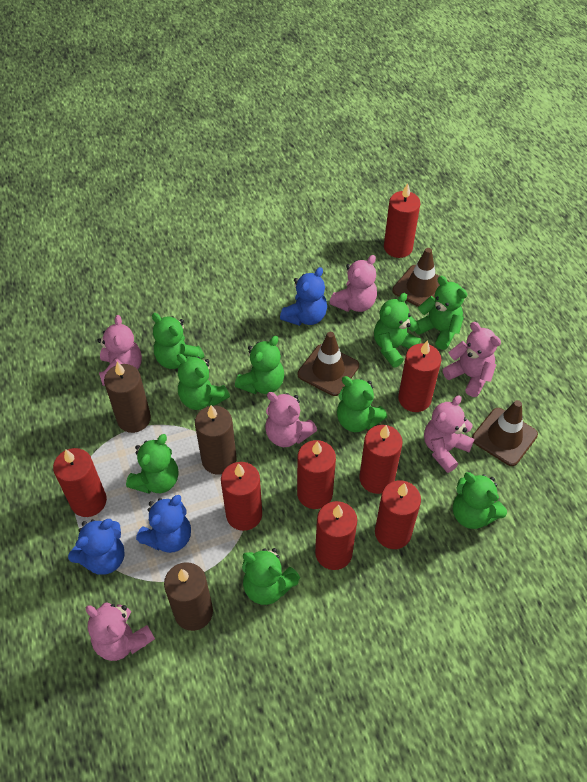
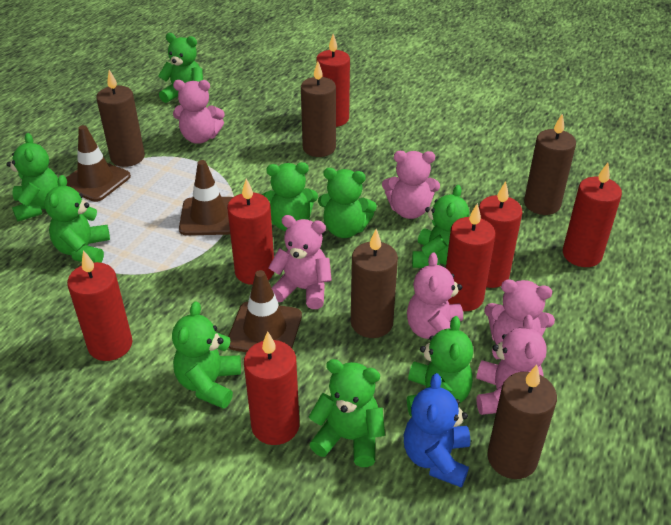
blue teddy bear: 3 -> 1
brown candle: 3 -> 5
red candle: 8 -> 7

